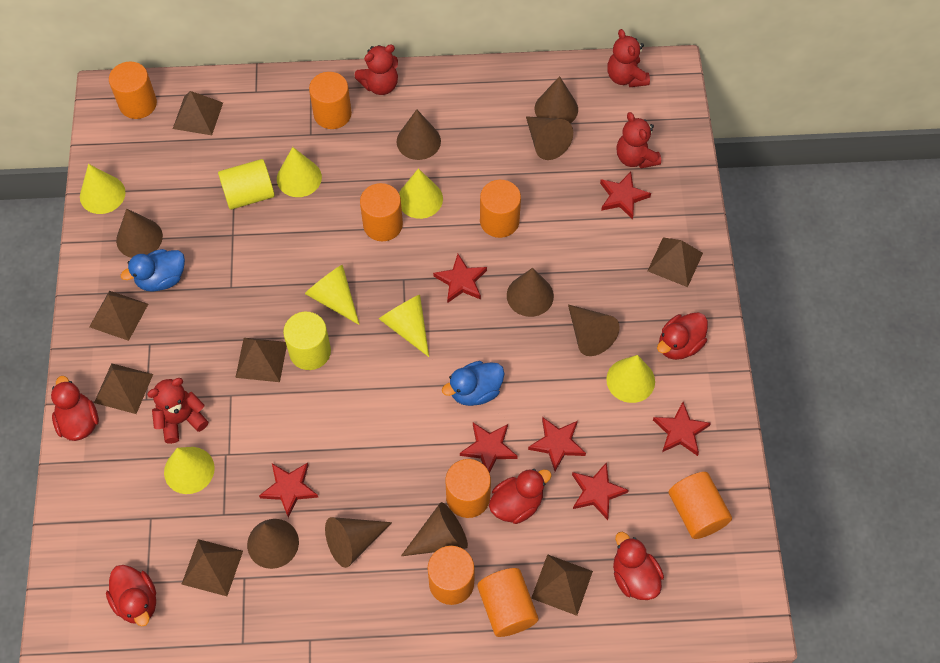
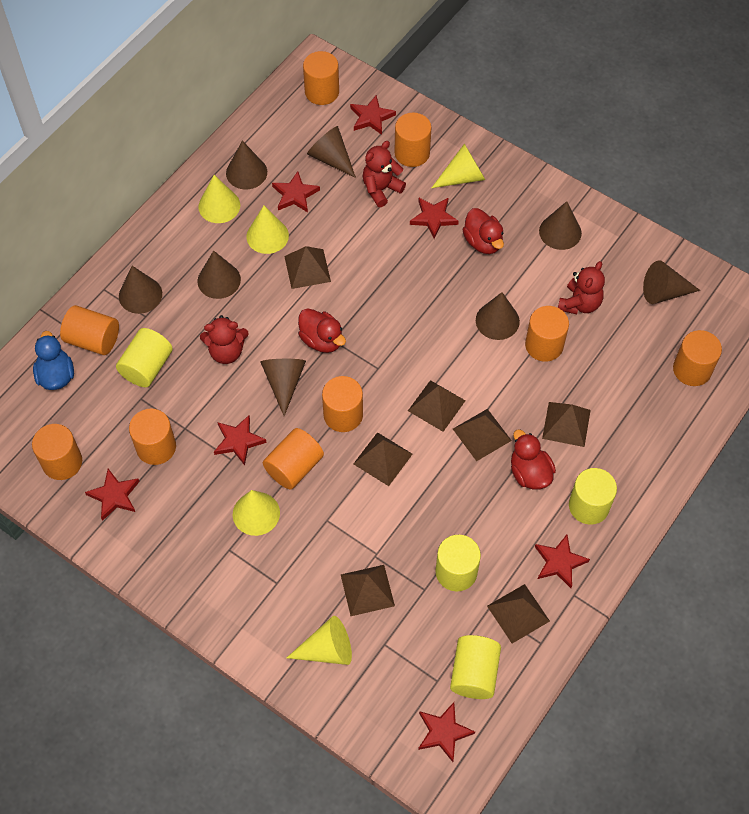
blue duck: 2 -> 1
brown cone: 9 -> 8
orange cylinder: 8 -> 9
red duck: 5 -> 3
red teddy bear: 4 -> 3
yellow cone: 7 -> 5
yellow cylinder: 2 -> 4

